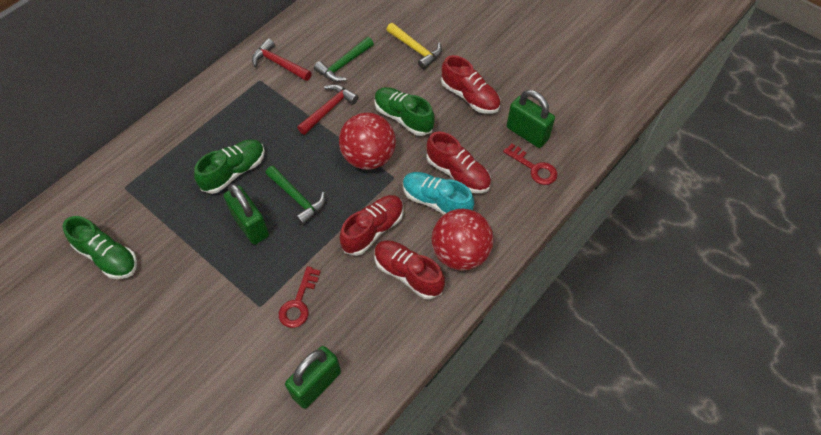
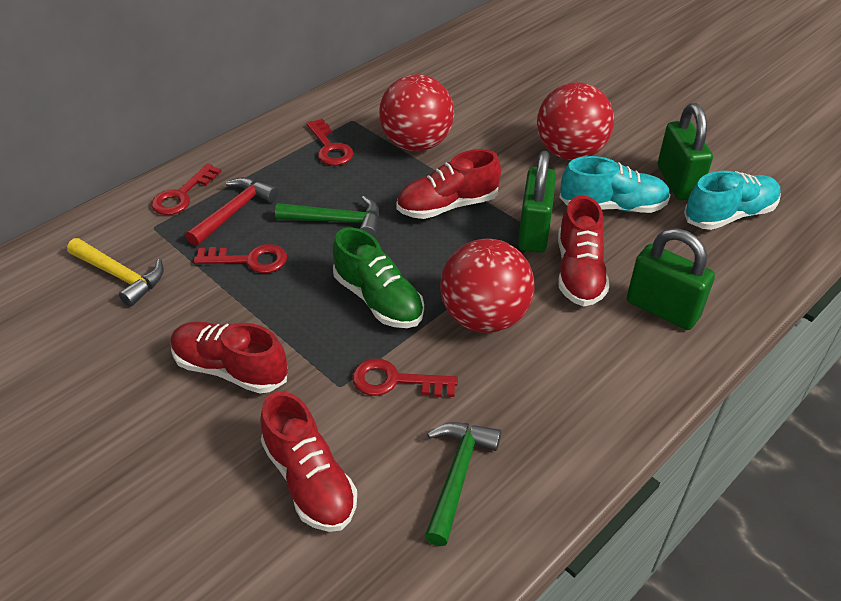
green shoe: 3 -> 1
red ball: 2 -> 3
red hammer: 2 -> 1
red key: 2 -> 4
turquoise shoe: 1 -> 2

